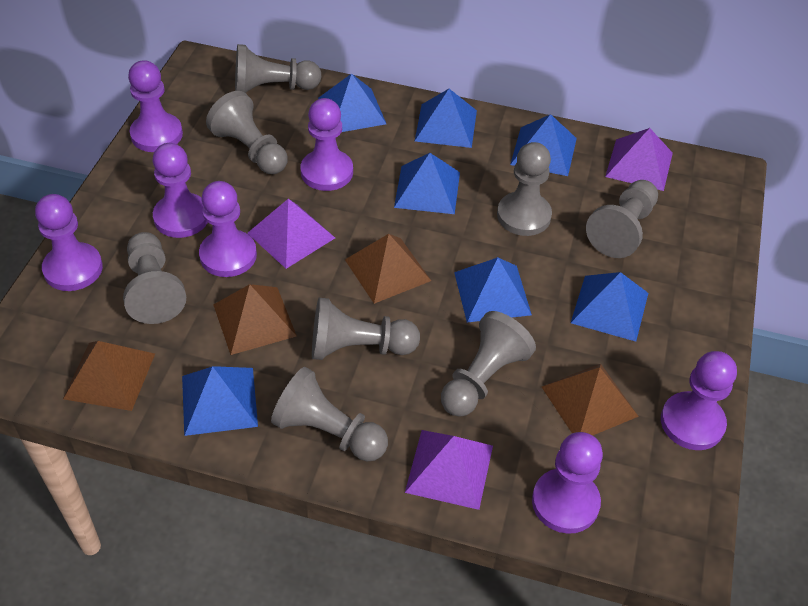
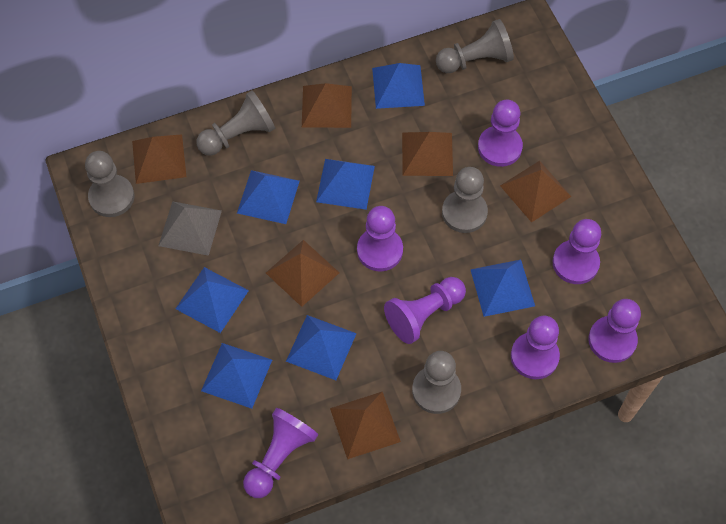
brown pyramid: 4 -> 6
grey pawn: 8 -> 5
grey pyramid: 0 -> 1
purple pyramid: 3 -> 0

